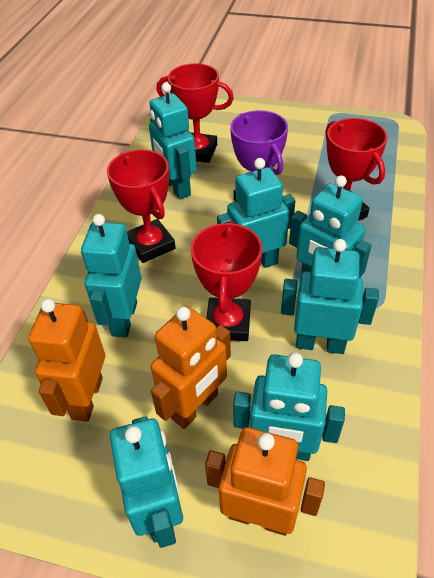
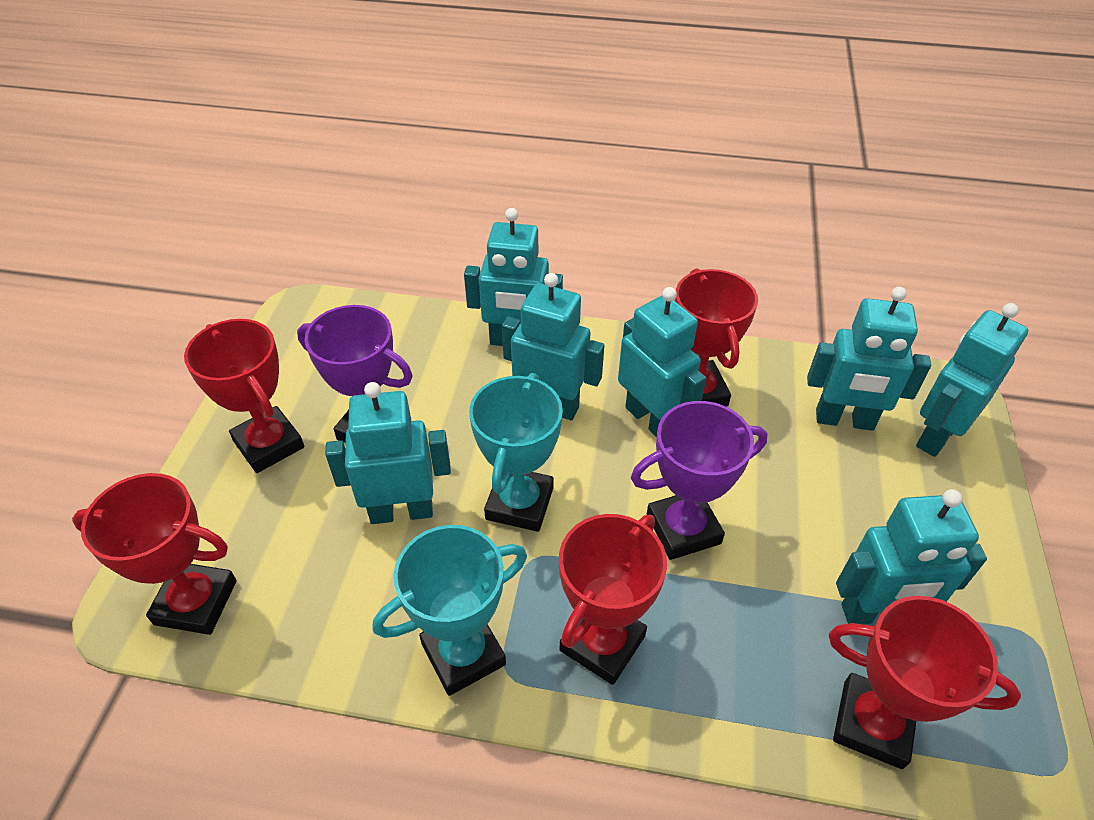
orange robot: 3 -> 0
purple trophy: 1 -> 2
red trophy: 4 -> 5
turquoise trophy: 0 -> 2

